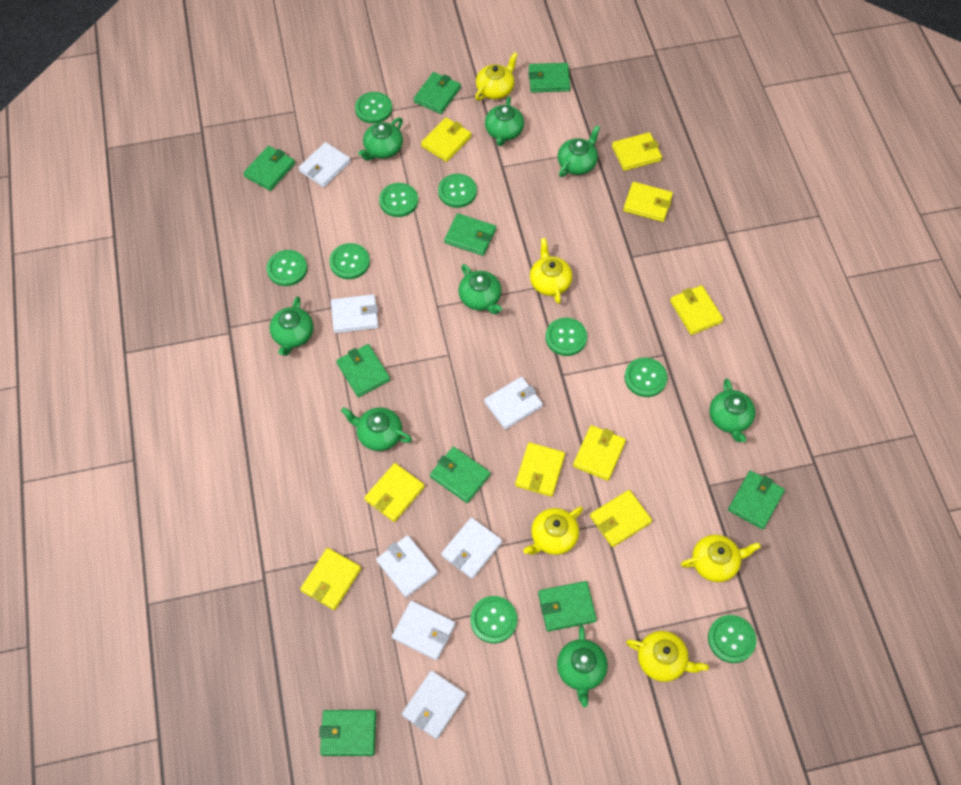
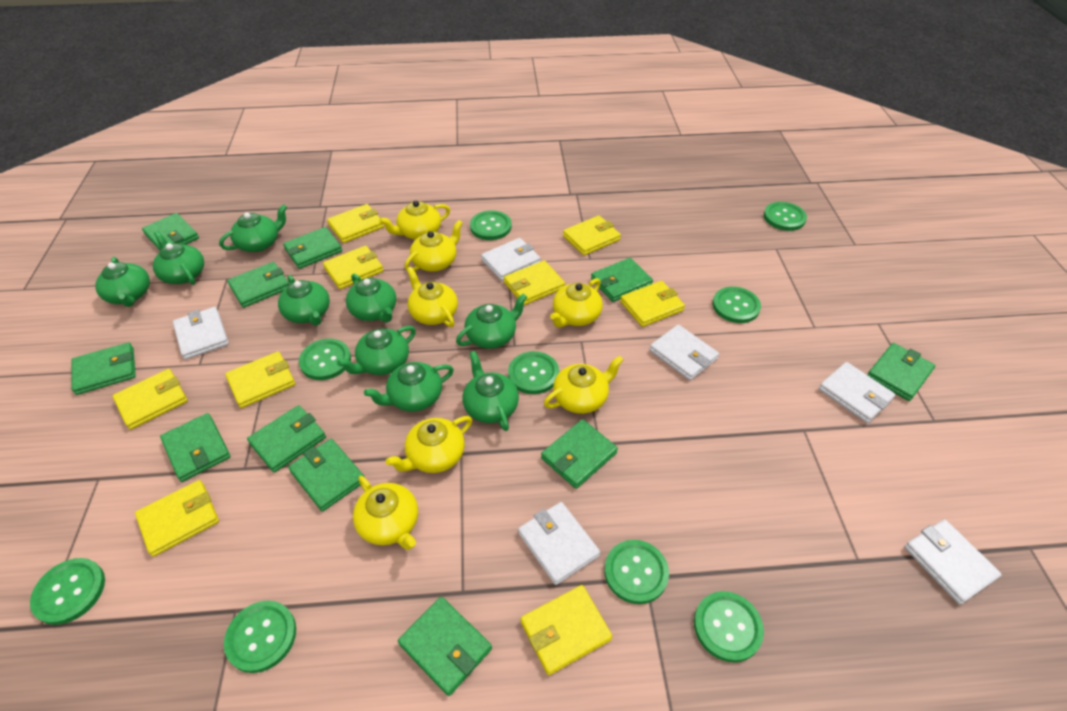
green teapot: 8 -> 9
green wallet: 9 -> 11
white wallet: 7 -> 6
yellow teapot: 5 -> 7

